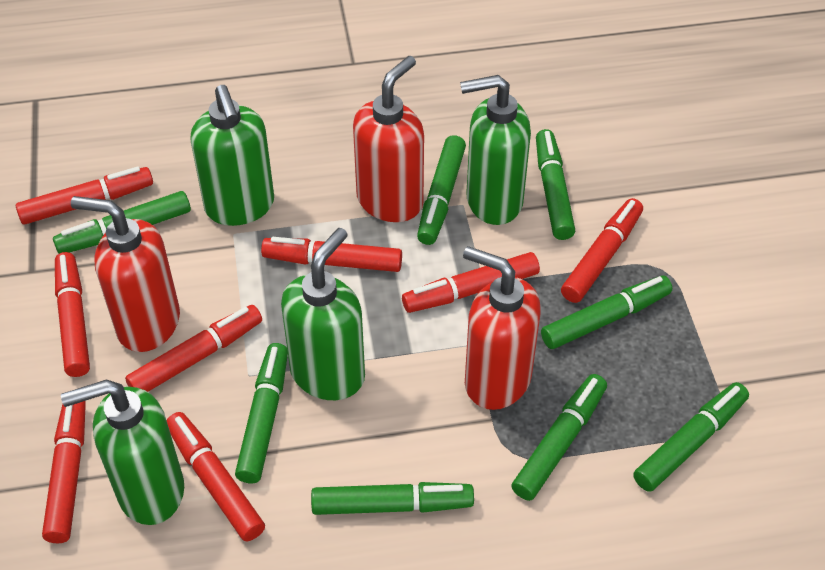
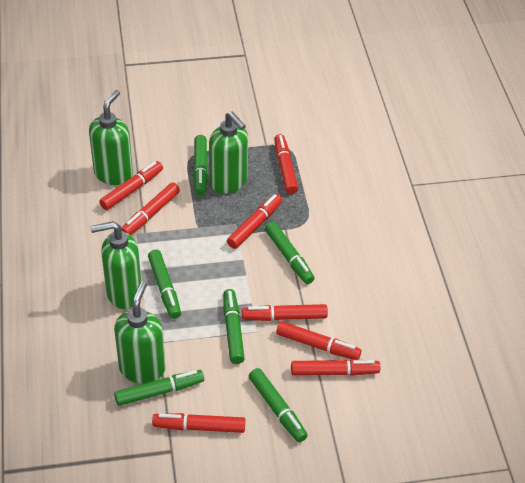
green marker: 8 -> 6
red soap dispenser: 3 -> 0

